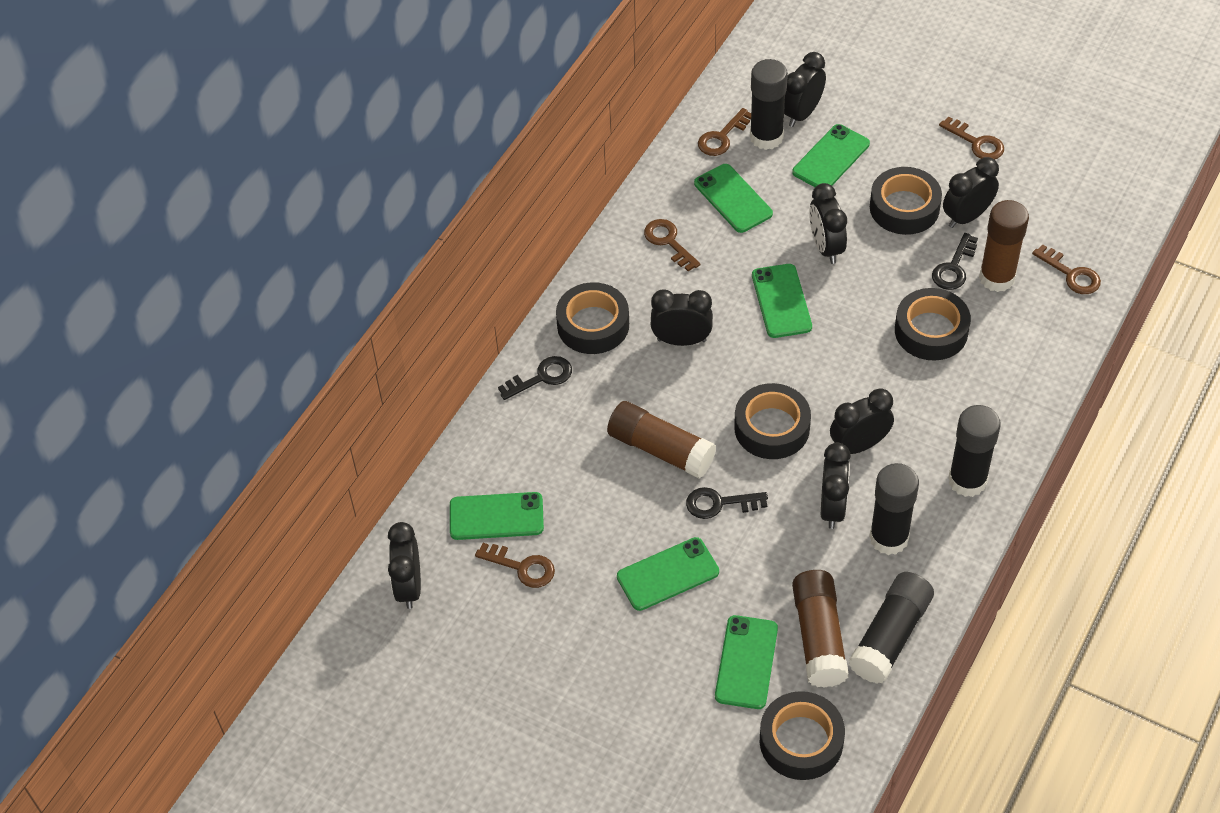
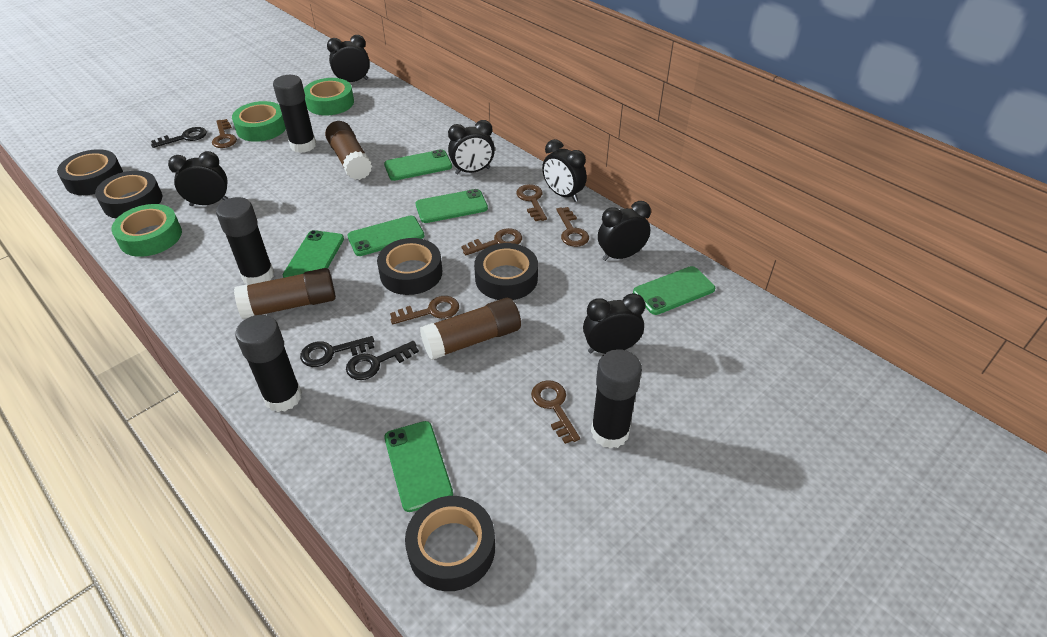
black clock: 7 -> 6
brown key: 5 -> 6
green tape: 0 -> 3

